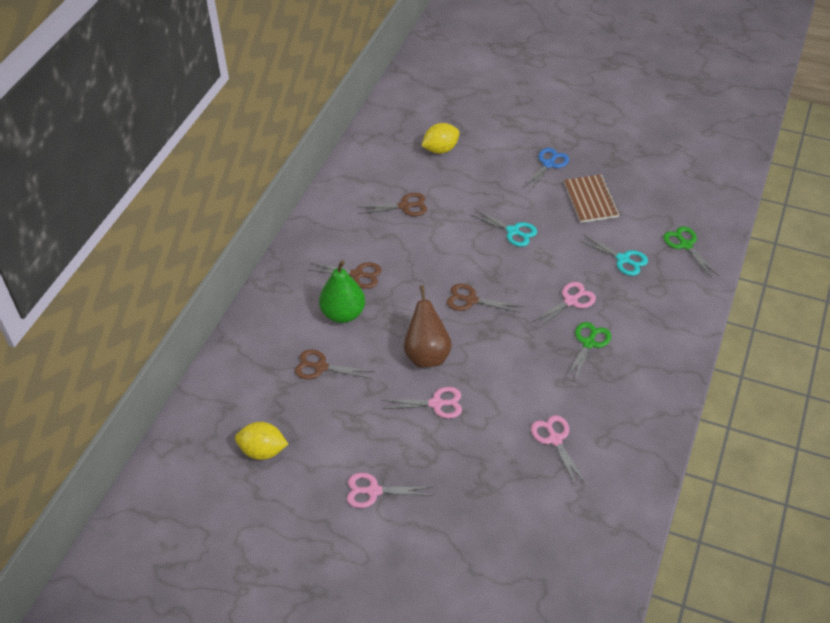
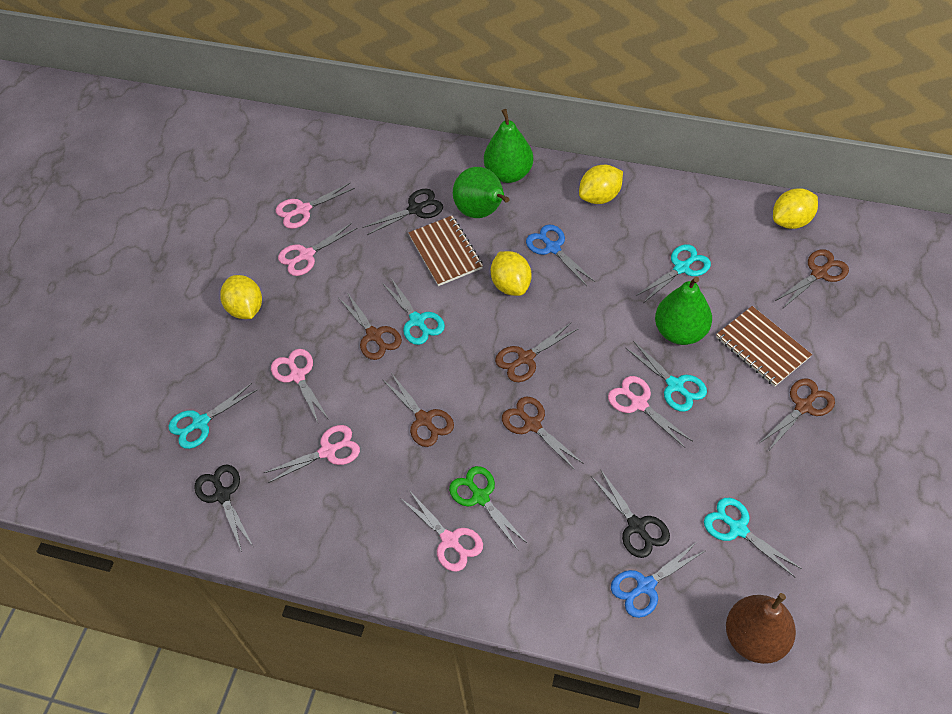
black scissors: 0 -> 3
blue scissors: 1 -> 2
brown notebook: 1 -> 2
brown scissors: 4 -> 6
green pear: 1 -> 3
green scissors: 2 -> 1
pink scissors: 4 -> 6
turquoise scissors: 2 -> 5
yellow lemon: 2 -> 4

